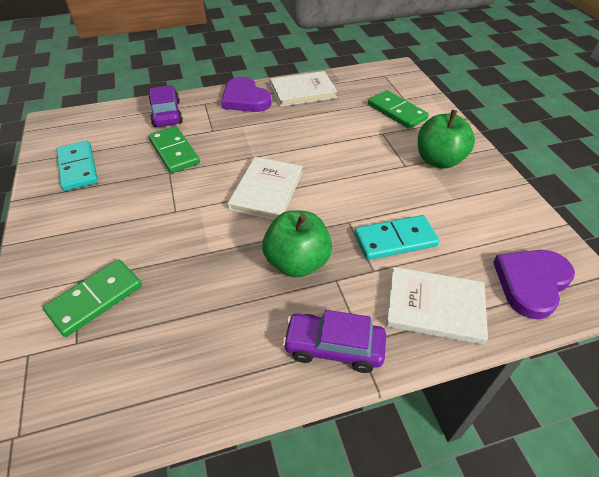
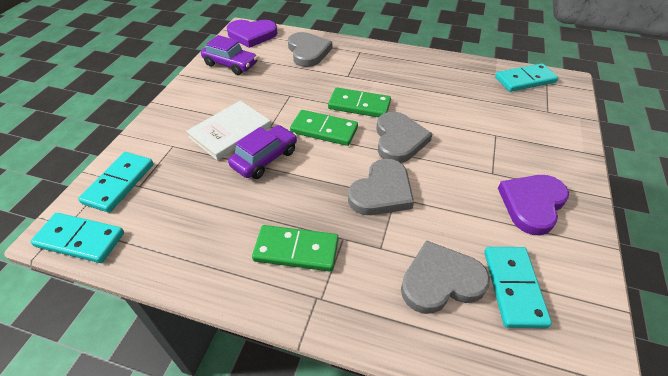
green apple: 2 -> 0
grey heart: 0 -> 4
turquoise domino: 2 -> 4
white book: 3 -> 1

